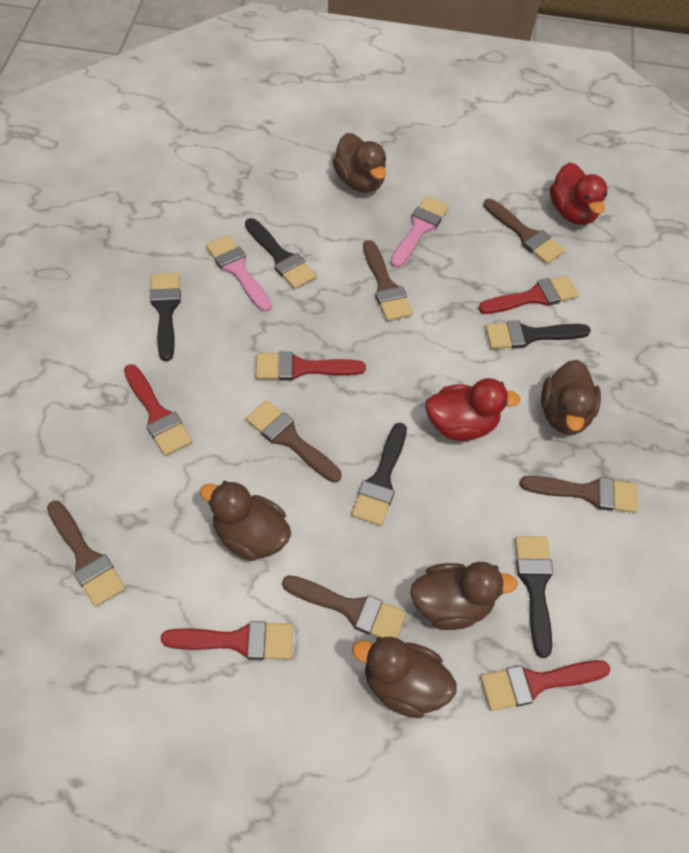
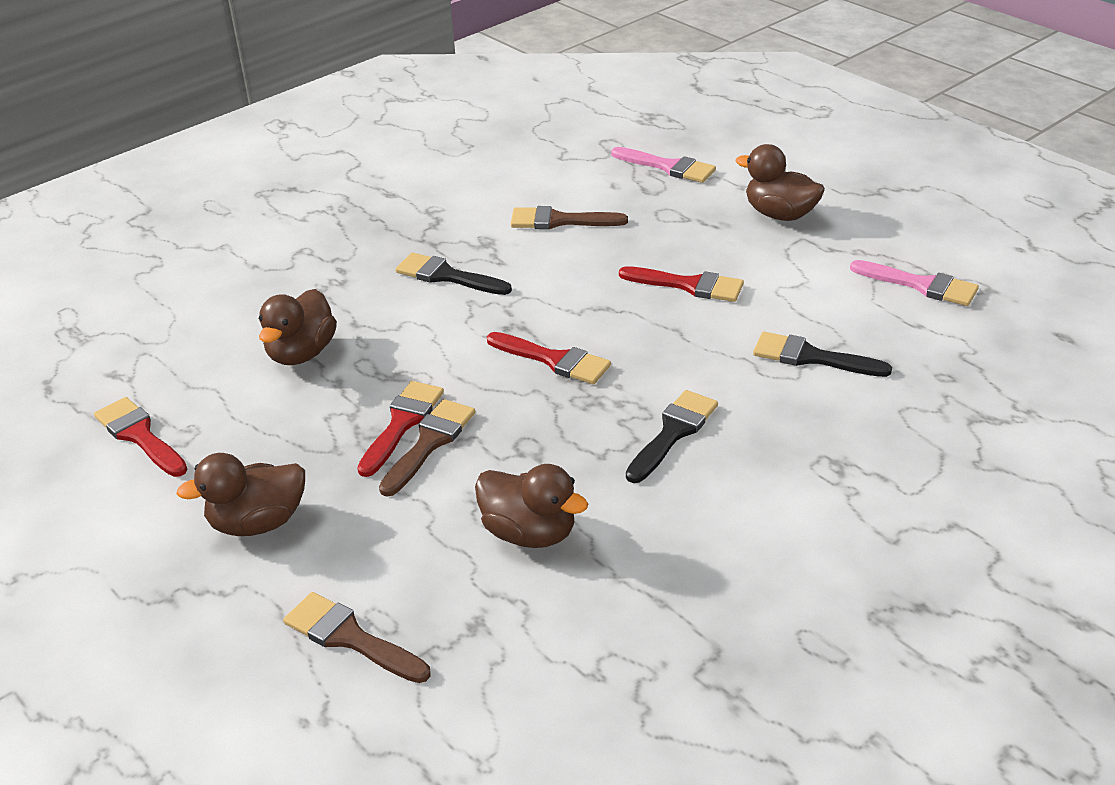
black brush: 5 -> 3
brown brush: 6 -> 3
brown duck: 5 -> 4
red brush: 5 -> 4
red duck: 2 -> 0

